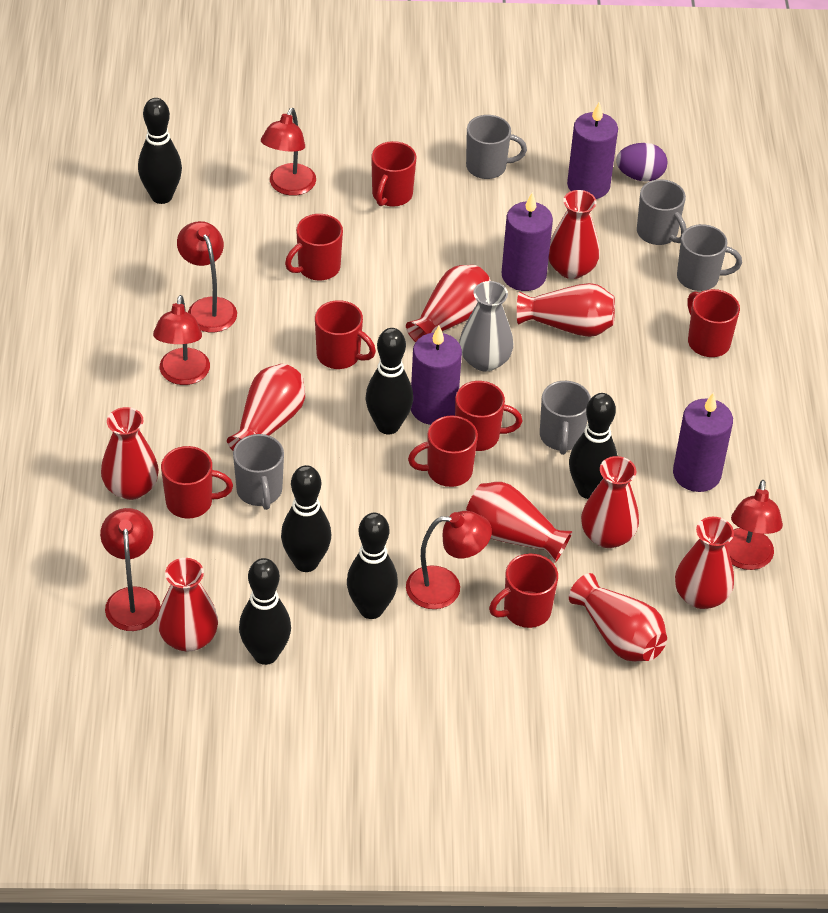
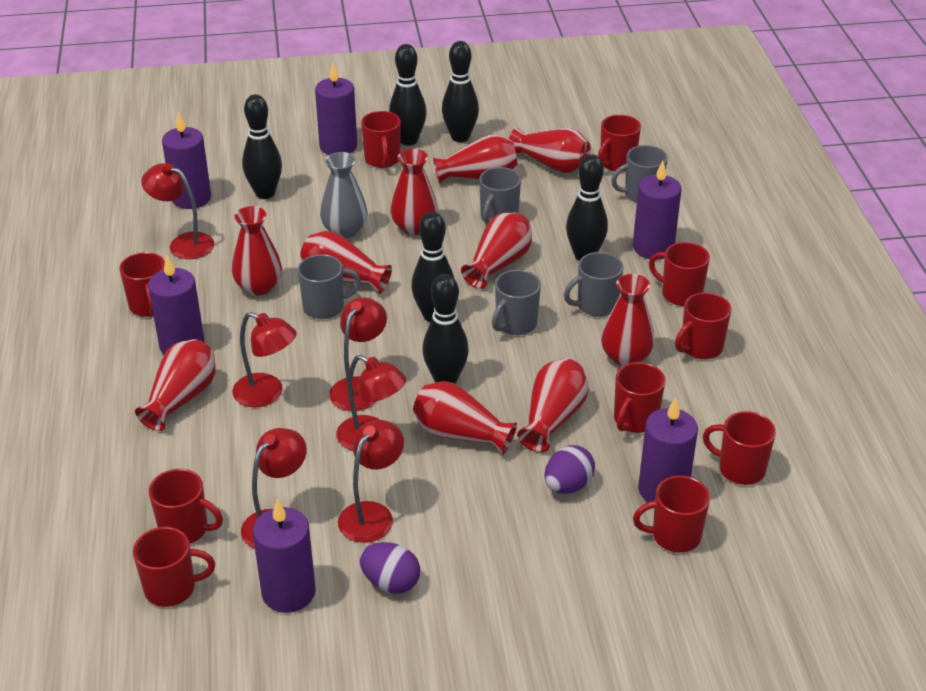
purple candle: 4 -> 6
purple egg: 1 -> 2
red mug: 8 -> 10

